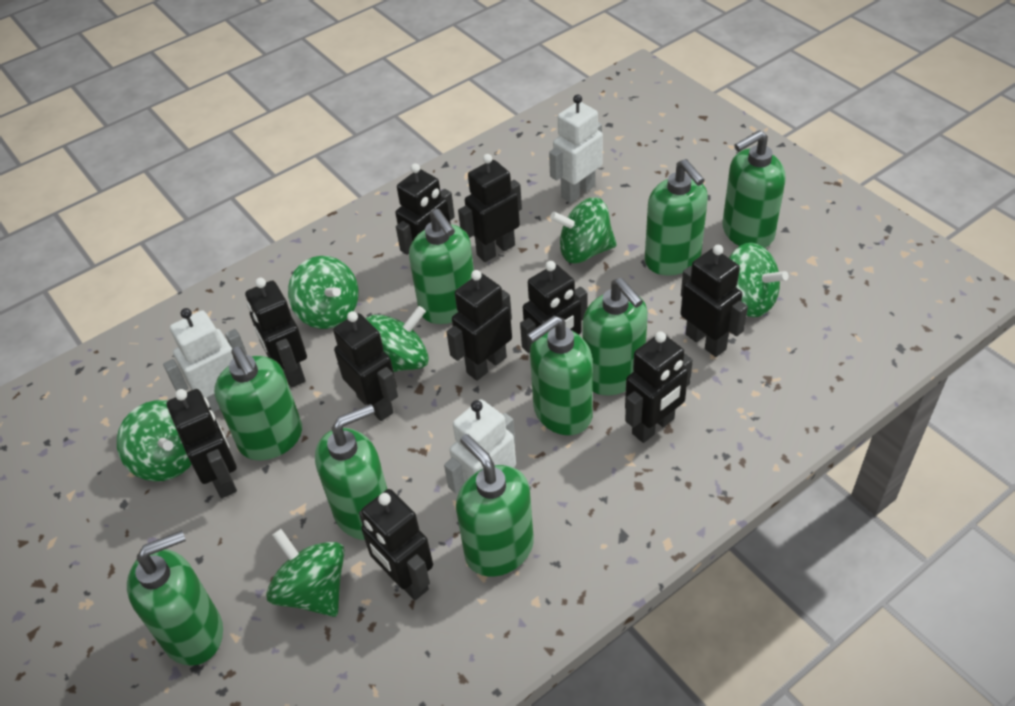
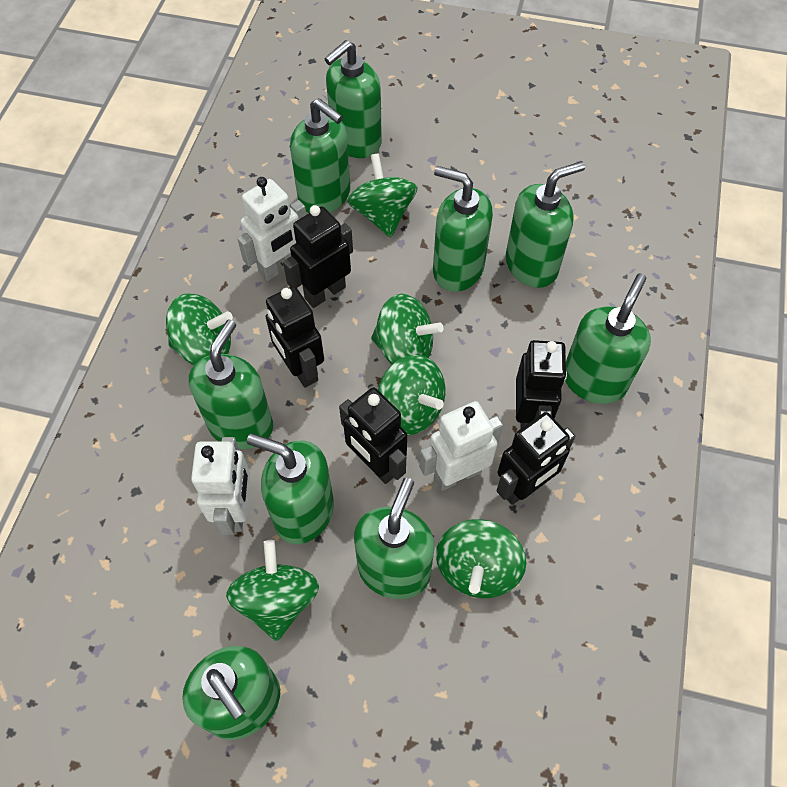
black robot: 10 -> 5

